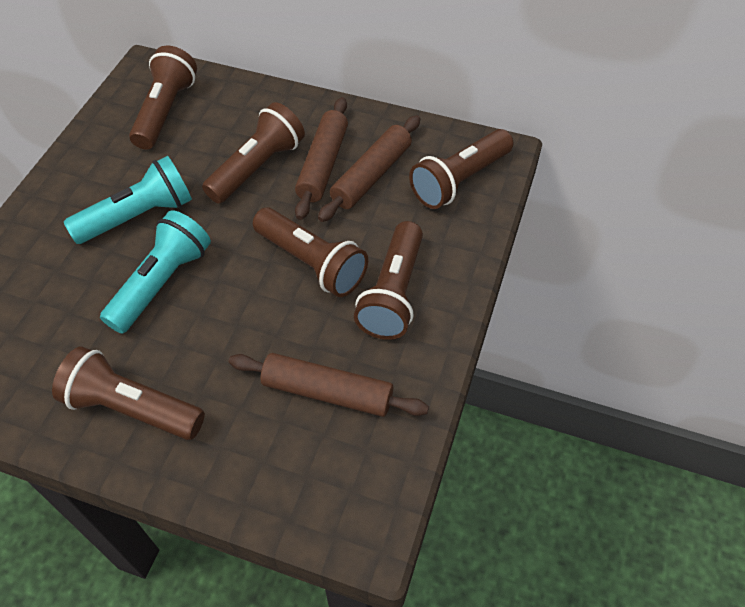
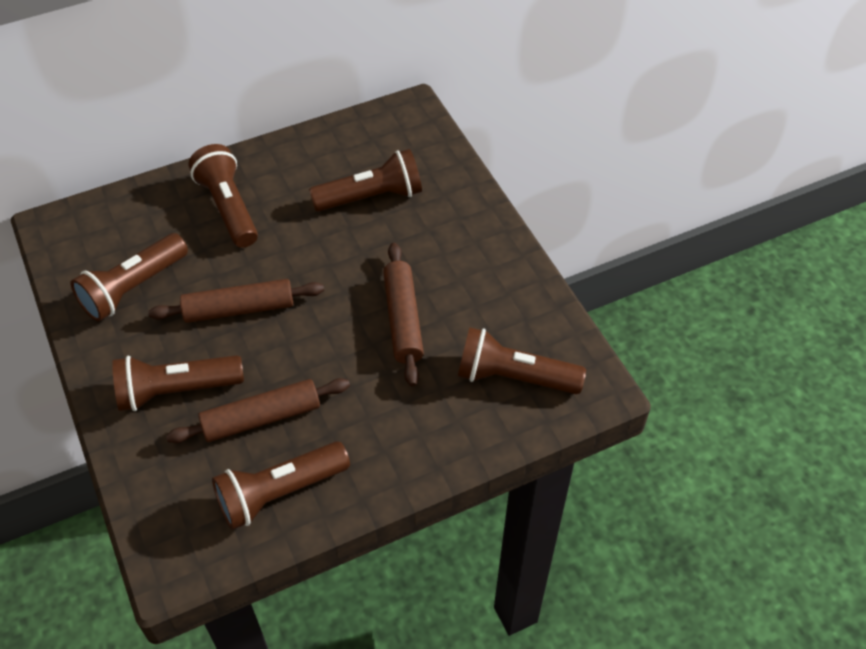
turquoise flashlight: 2 -> 0

